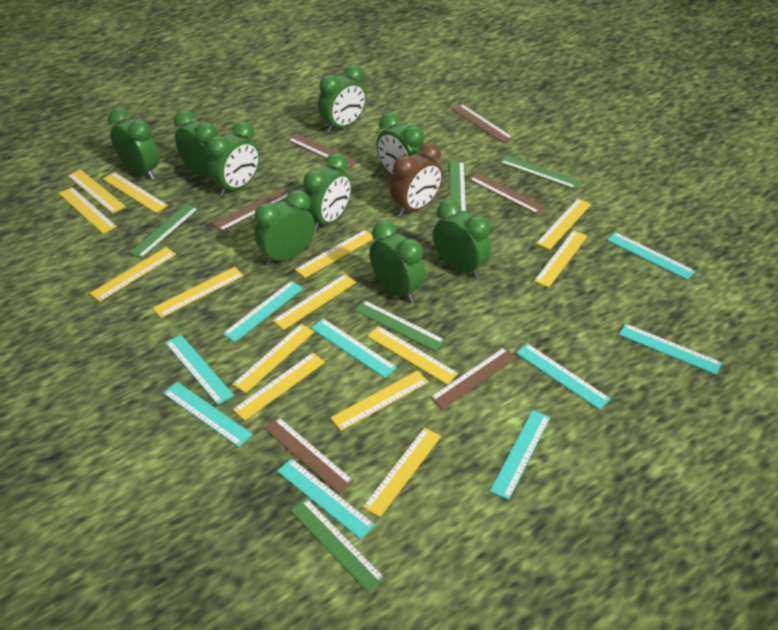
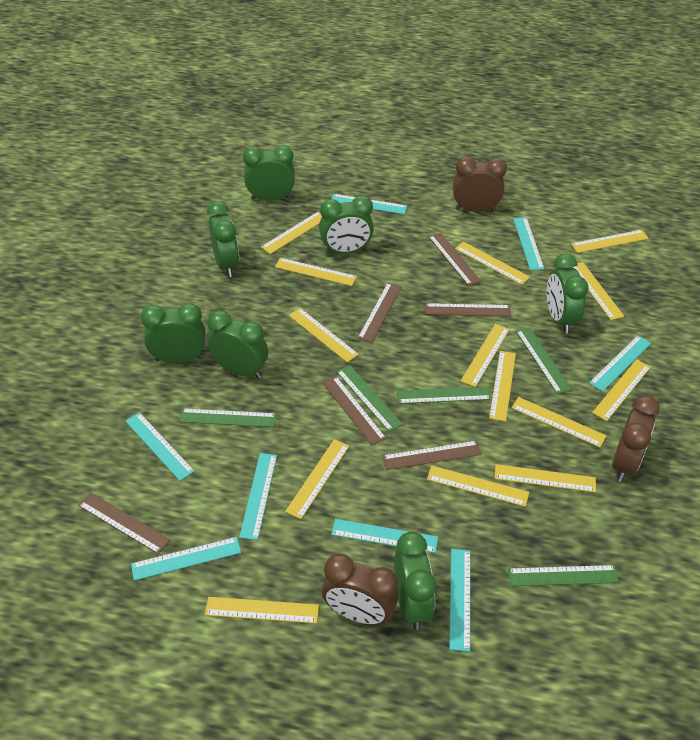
brown clock: 1 -> 3
green clock: 9 -> 7
turquoise ruler: 9 -> 8

